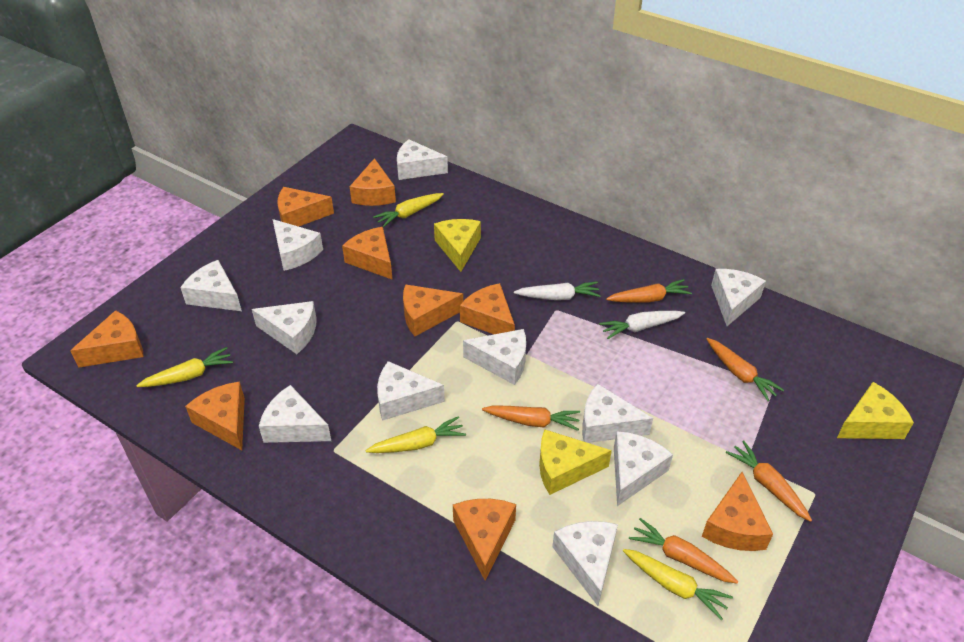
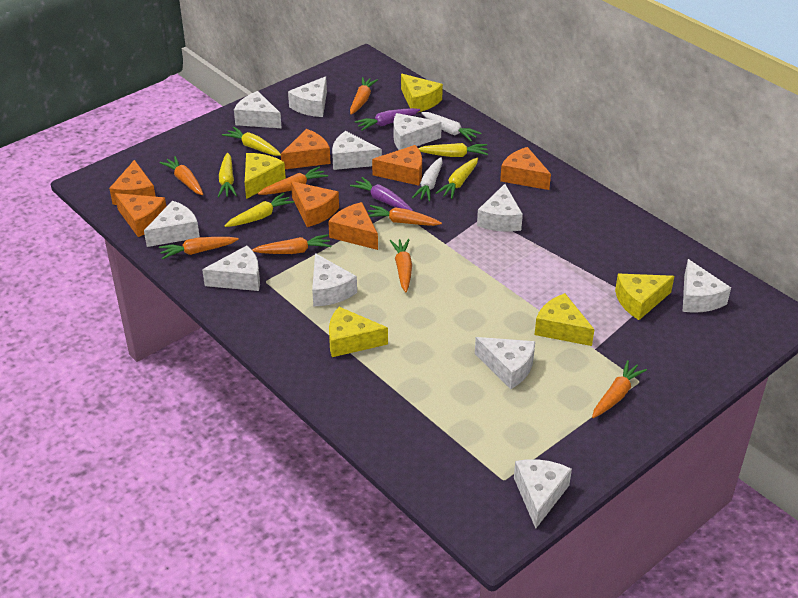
orange carrot: 5 -> 8
orange cheese: 9 -> 7
purple carrot: 0 -> 2
yellow carrot: 4 -> 5
yellow cheese: 3 -> 5

